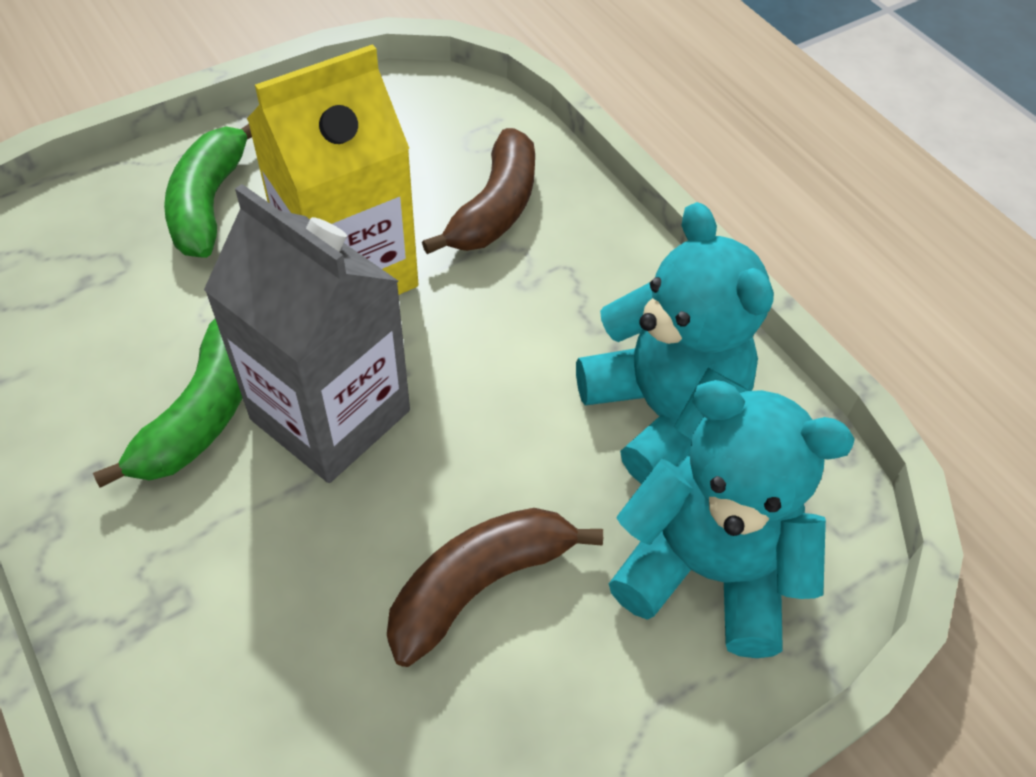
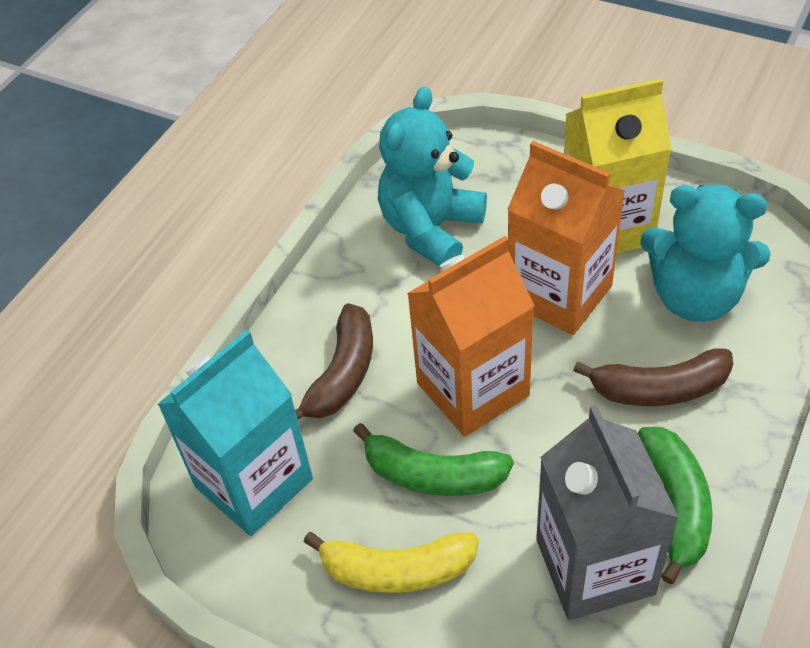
orange carton: 0 -> 2
turquoise carton: 0 -> 1
yellow banana: 0 -> 1

